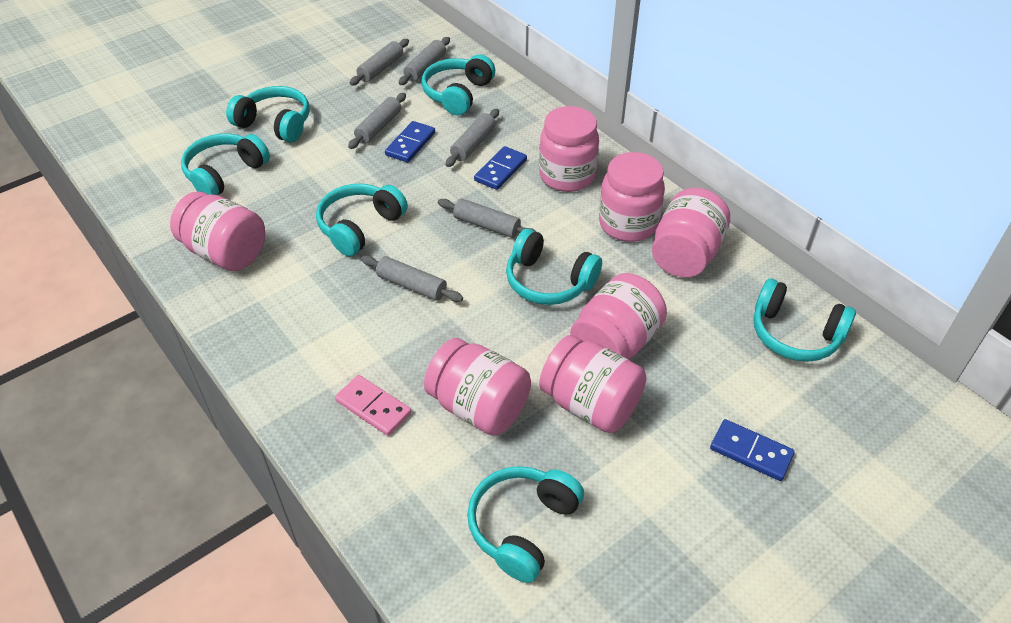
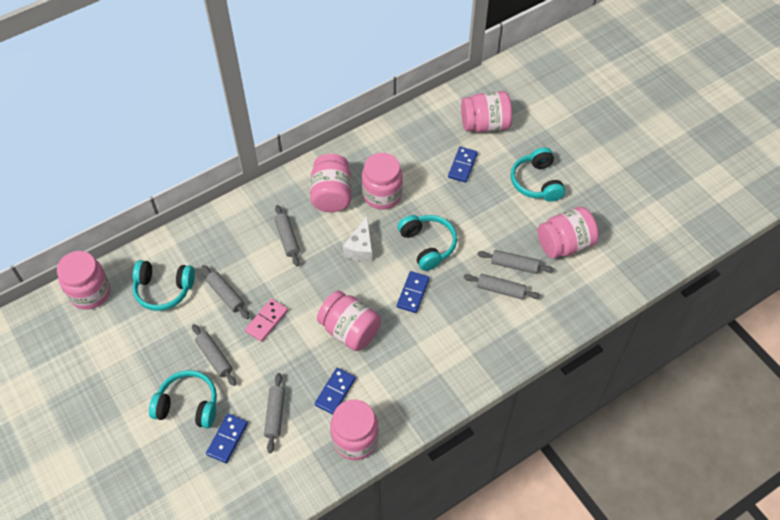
blue domino: 3 -> 4
turquoise headphones: 7 -> 4
white cheese: 0 -> 1

